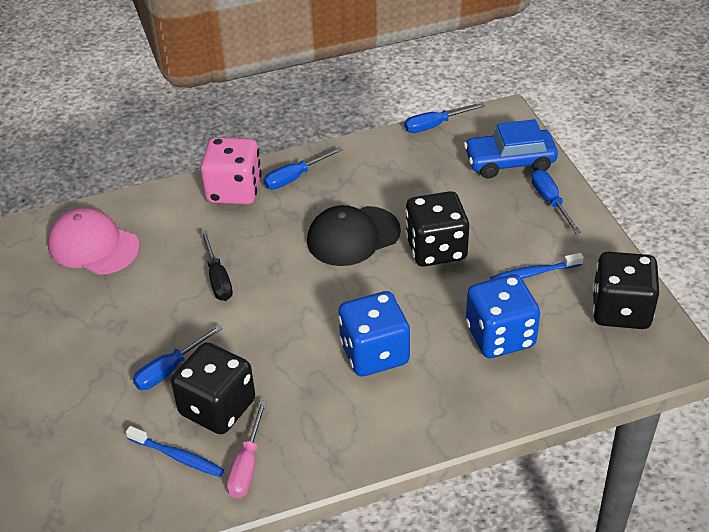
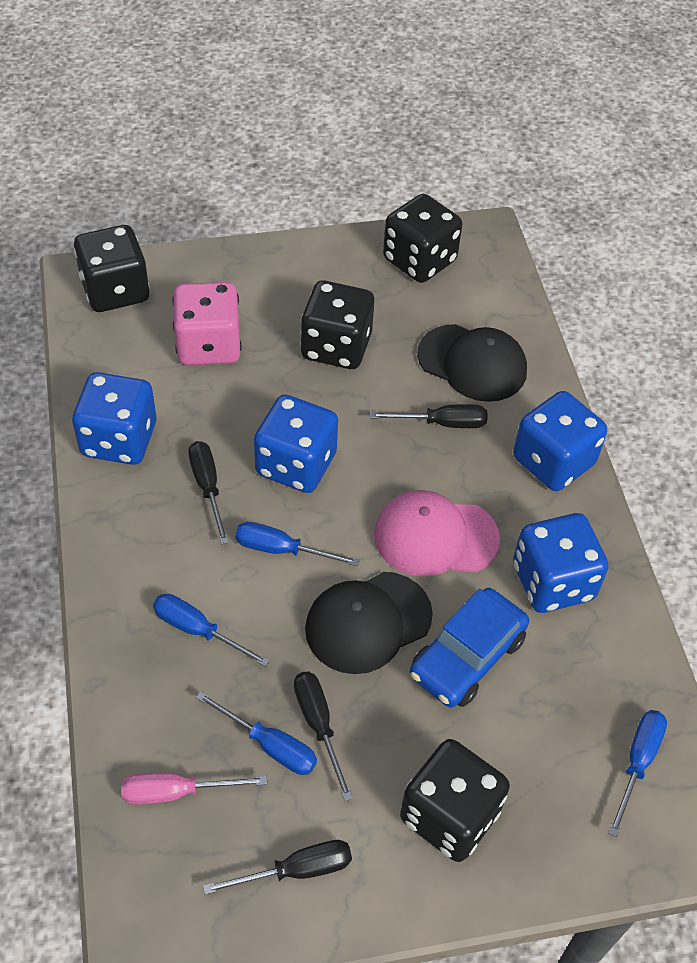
black cap: 1 -> 2
black dice: 3 -> 4
black screwdriver: 1 -> 4
blue dice: 2 -> 4
blue toothbrush: 2 -> 0

